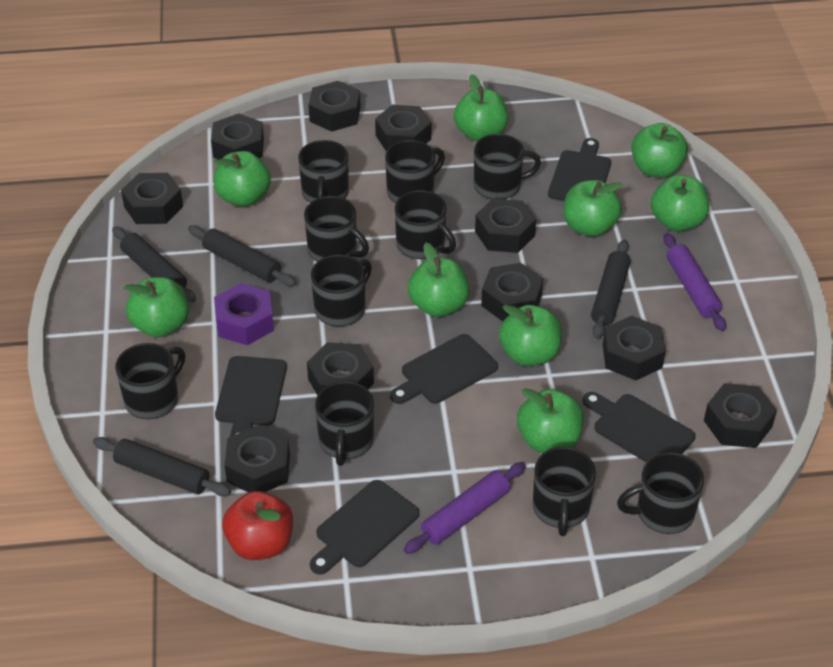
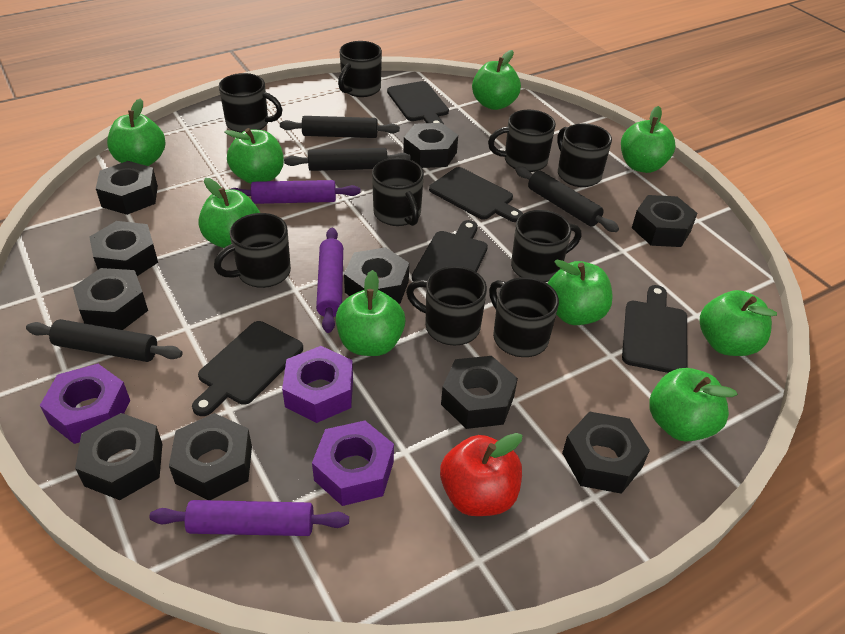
black mug: 10 -> 9
purple nut: 1 -> 3
purple rolling pin: 2 -> 3

